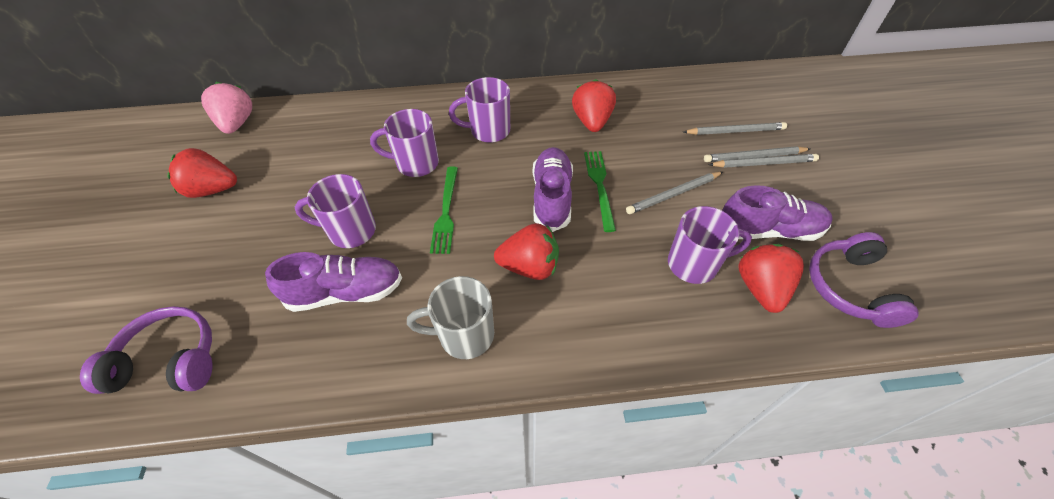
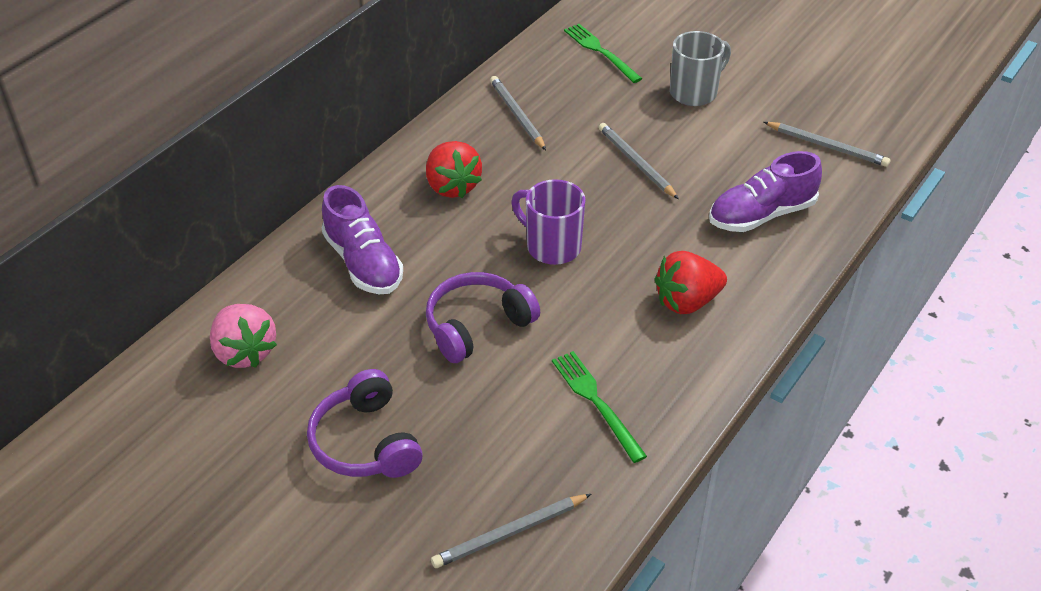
purple mug: 4 -> 1
purple shoe: 3 -> 2
red strawberry: 4 -> 2

